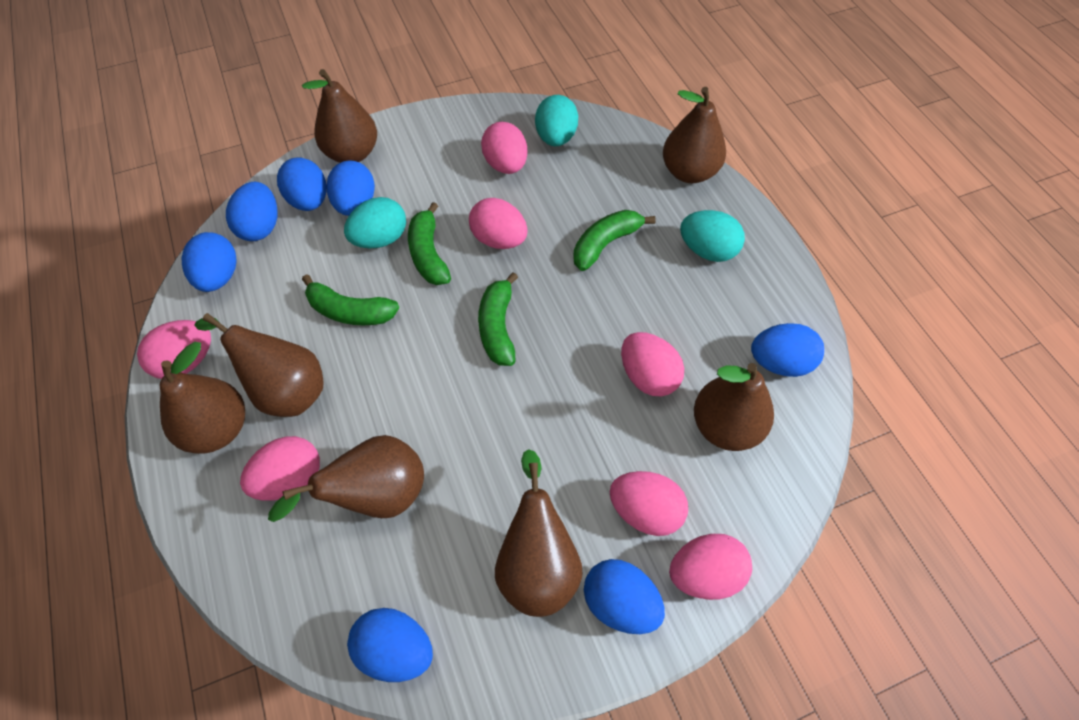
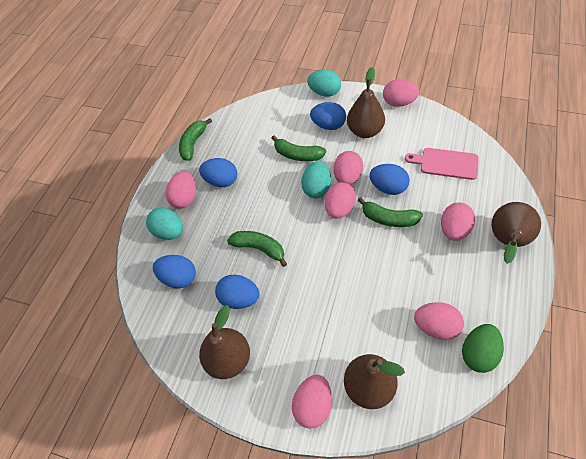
blue egg: 7 -> 5
brown pear: 7 -> 4
green egg: 0 -> 1
pink cutting board: 0 -> 1

